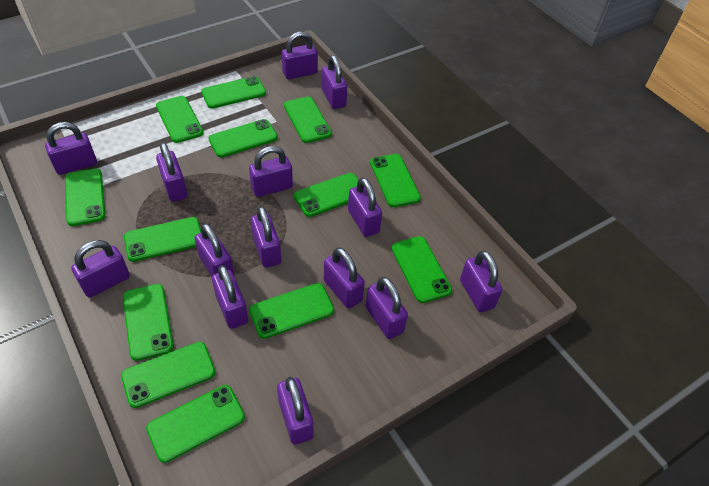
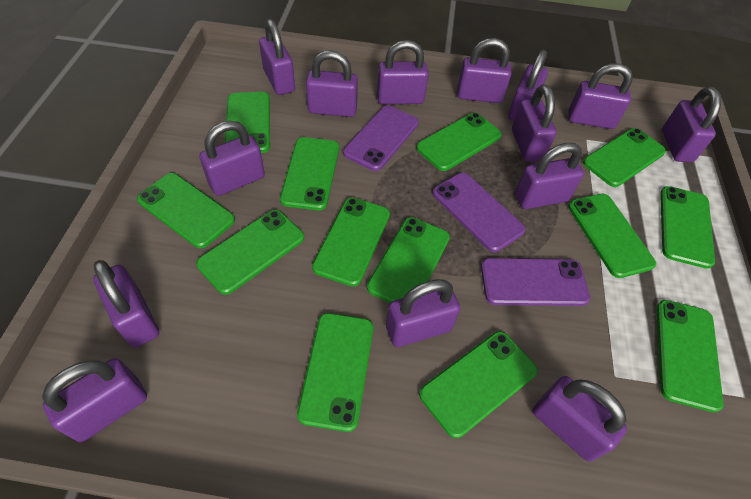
purple phone: 0 -> 3

